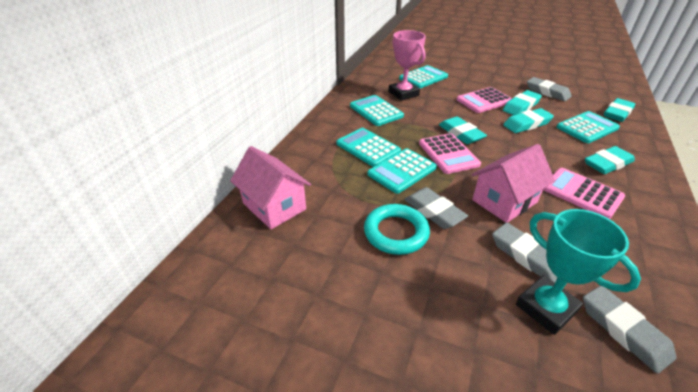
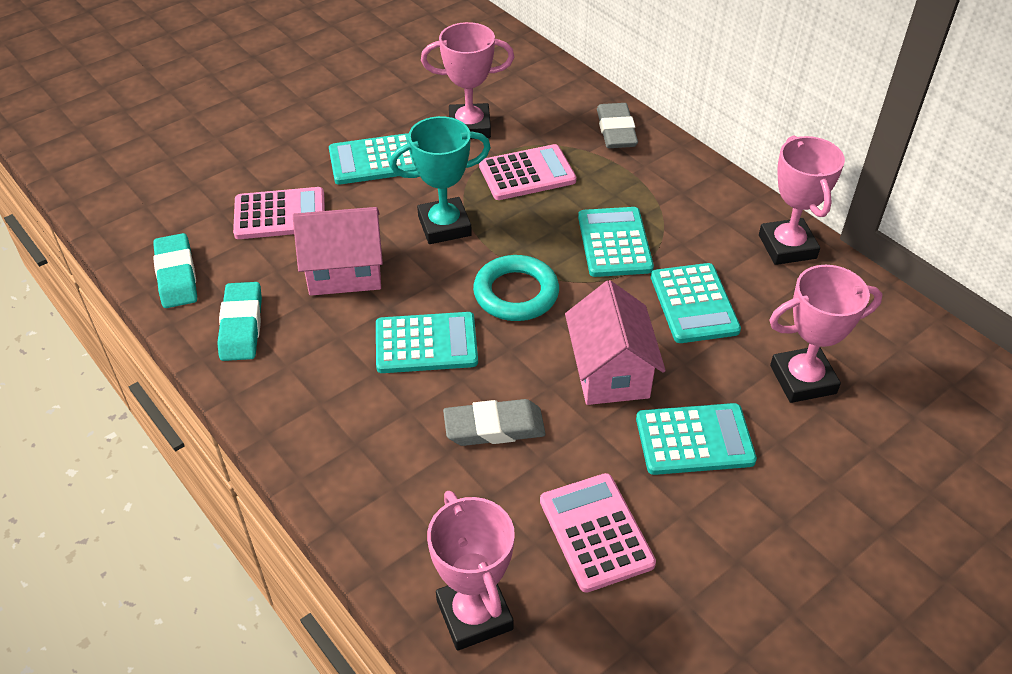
grey eraser: 4 -> 2
pink trophy: 1 -> 4
turquoise eraser: 5 -> 2

